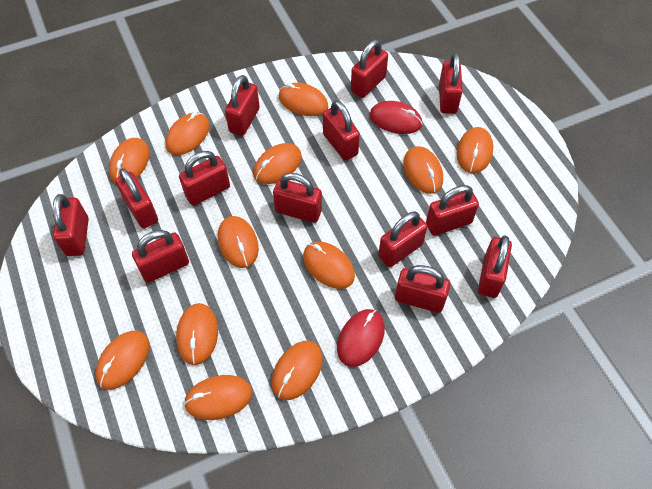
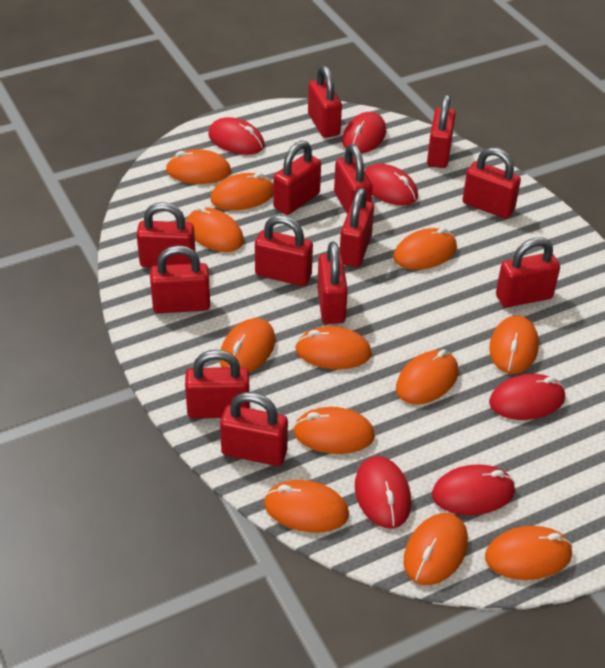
red mouse: 2 -> 6

